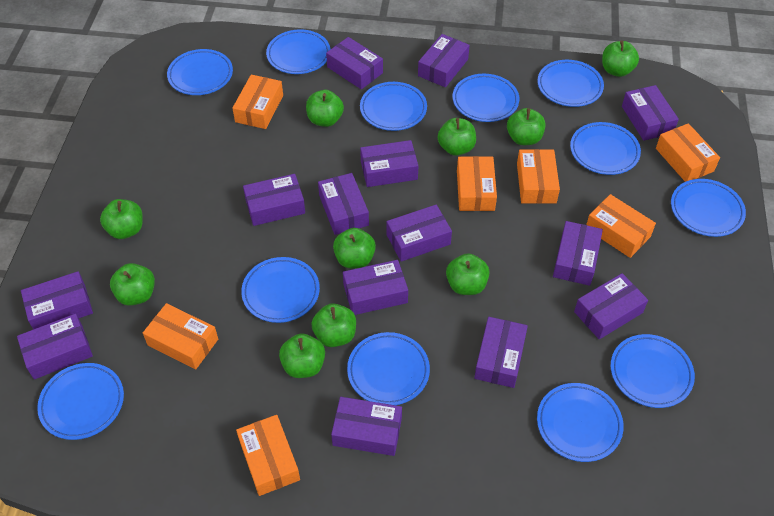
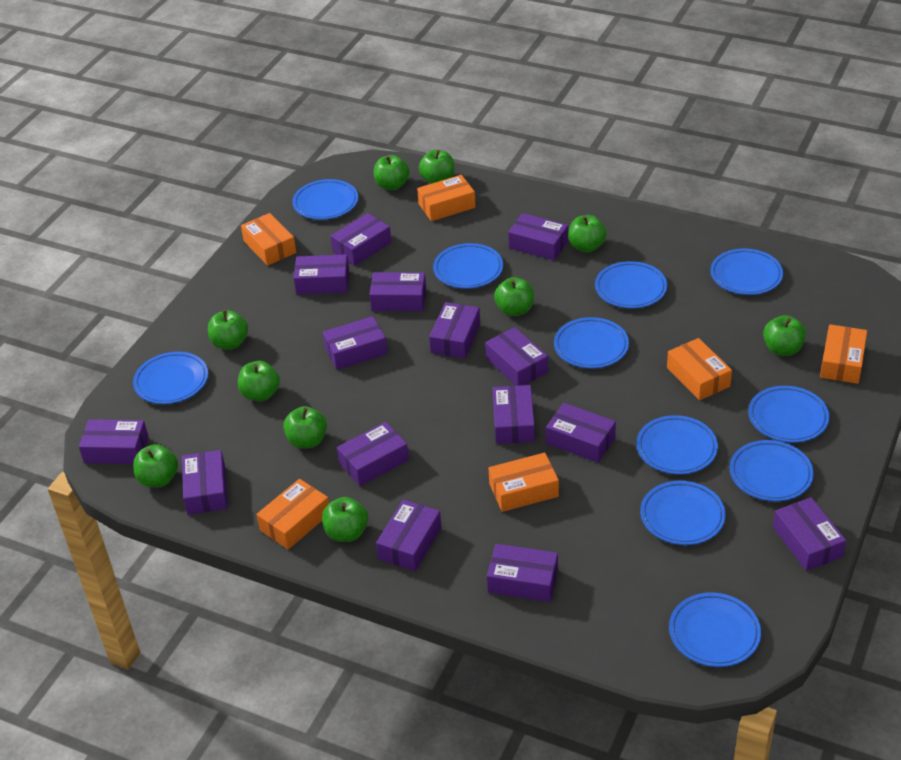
blue plate: 12 -> 11
orange box: 7 -> 6
purple box: 14 -> 15

